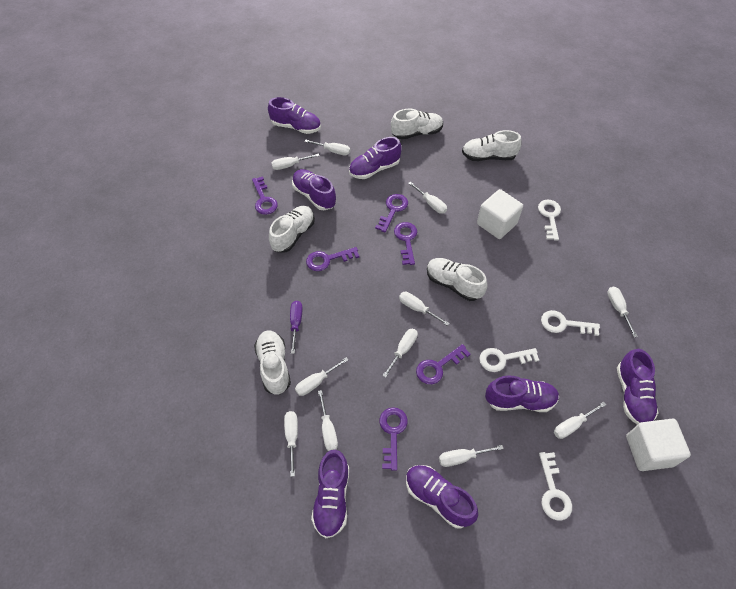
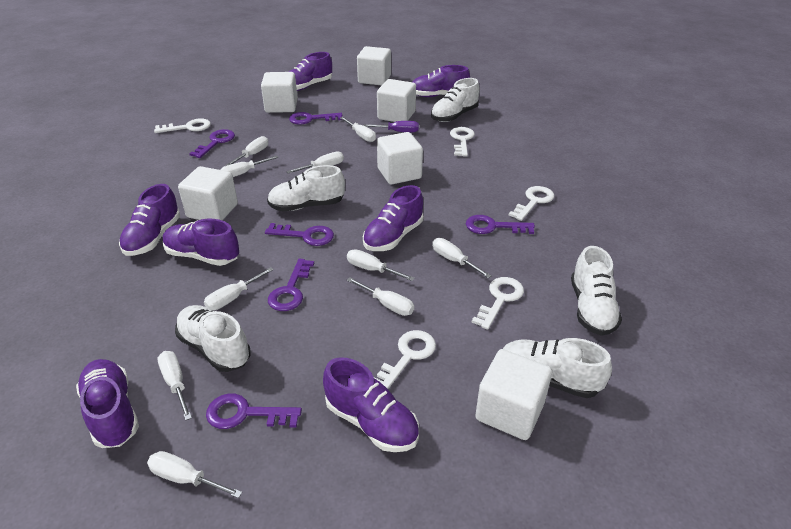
white cube: 2 -> 6
white key: 4 -> 5
white screwdriver: 11 -> 10

